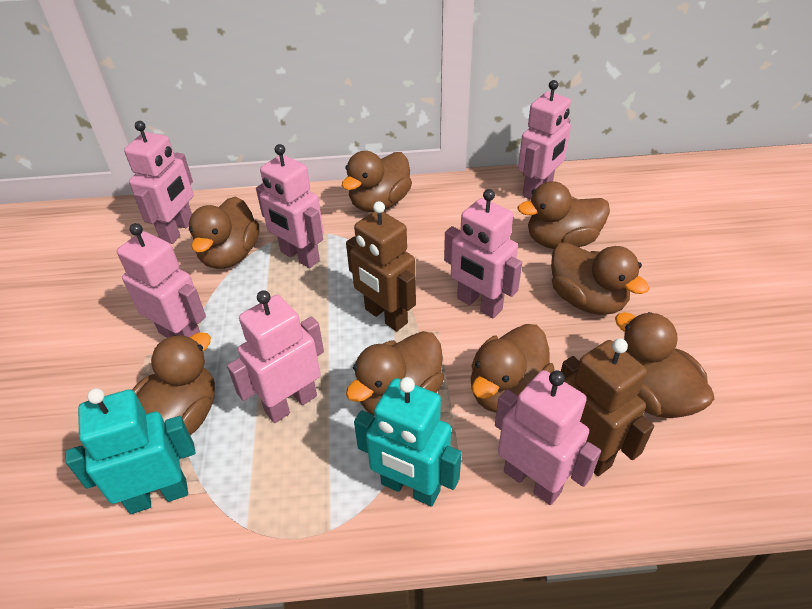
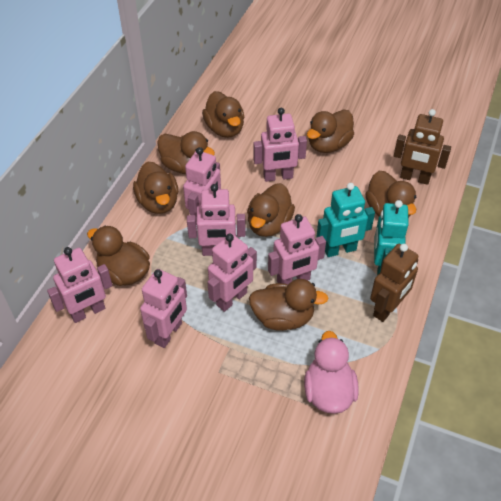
pink duck: 0 -> 1

